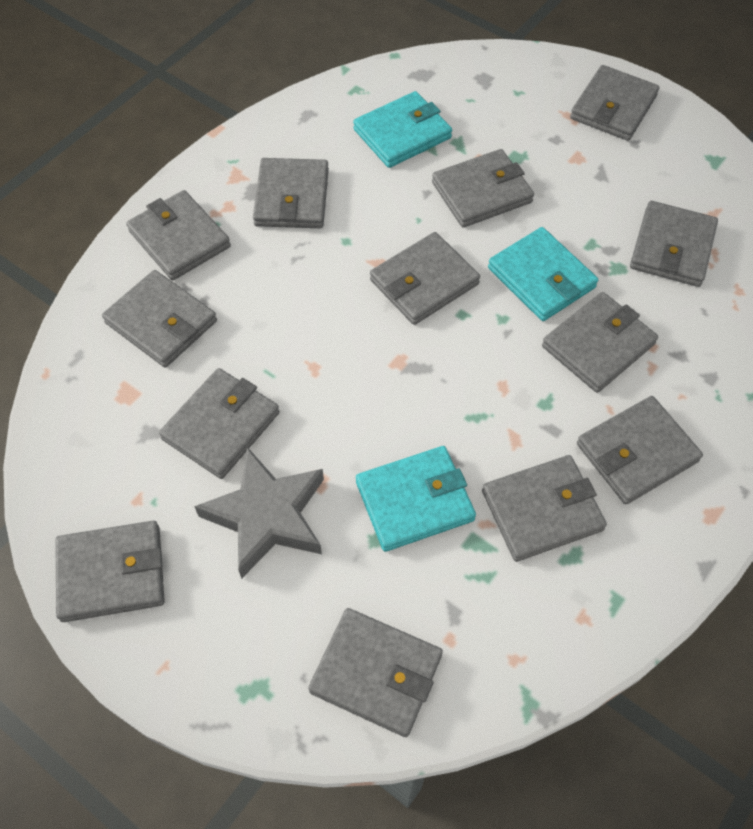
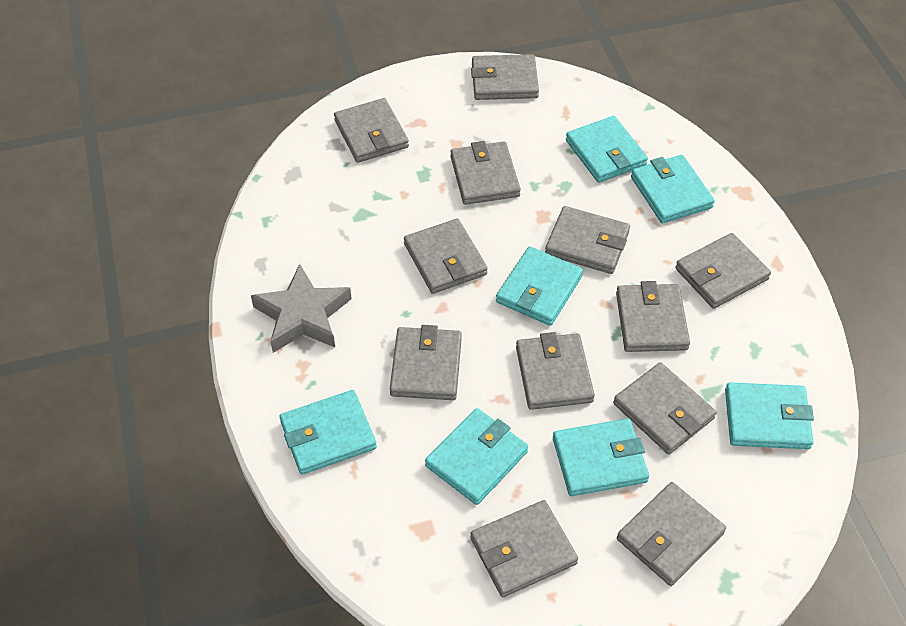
grey wallet: 13 -> 12
turquoise wallet: 3 -> 7

